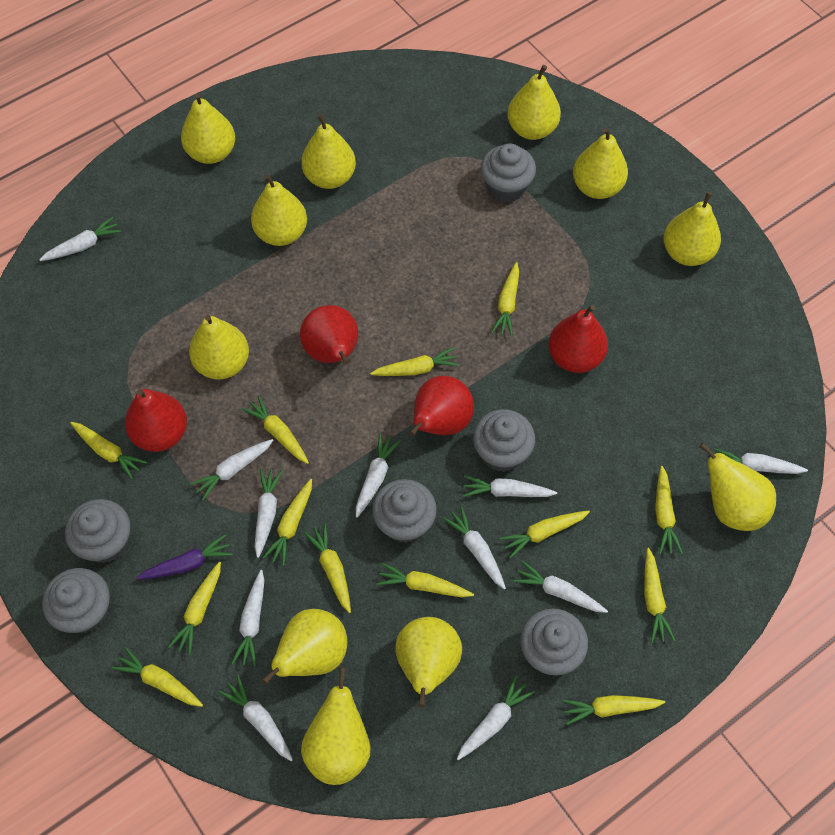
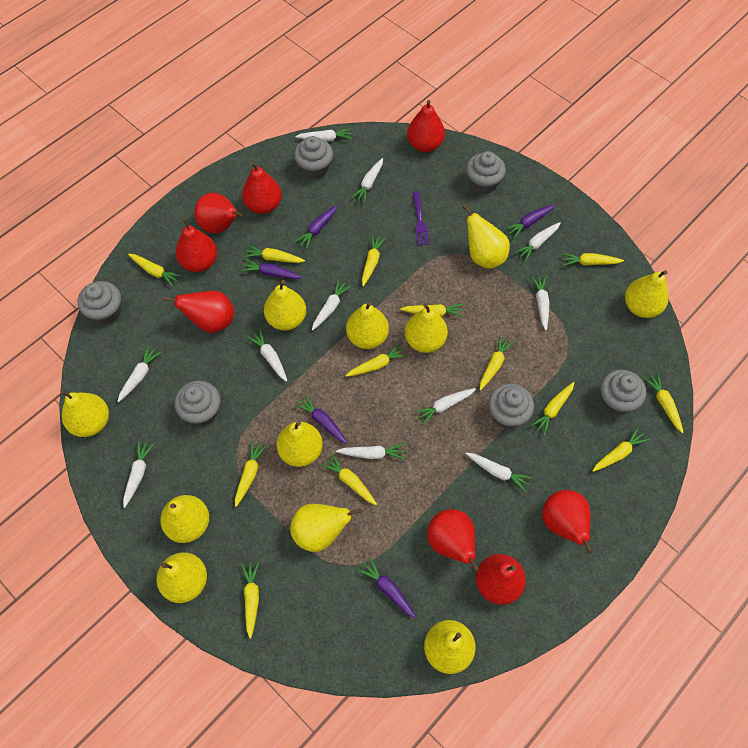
purple carrot: 1 -> 5
purple fork: 0 -> 1
red pear: 4 -> 8

